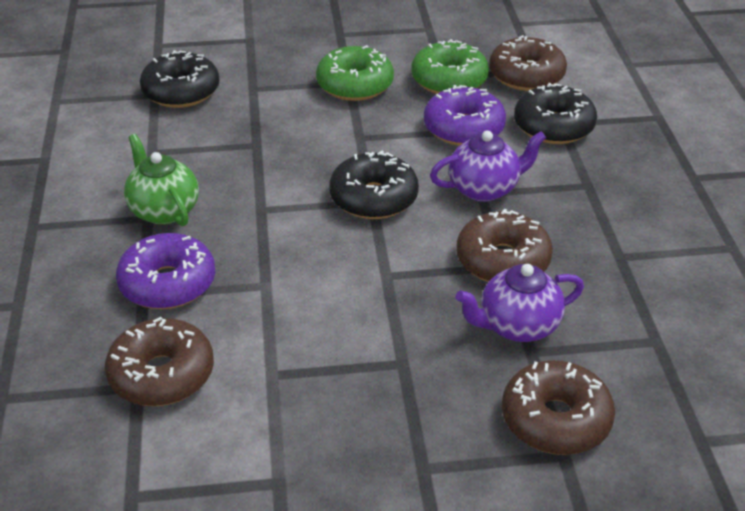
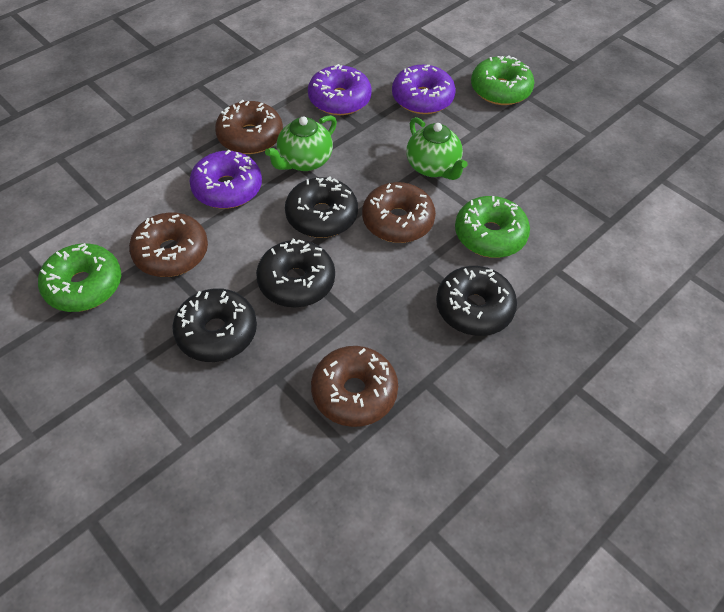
black donut: 3 -> 4
green donut: 2 -> 3
green teapot: 1 -> 2
purple donut: 2 -> 3
purple teapot: 2 -> 0

